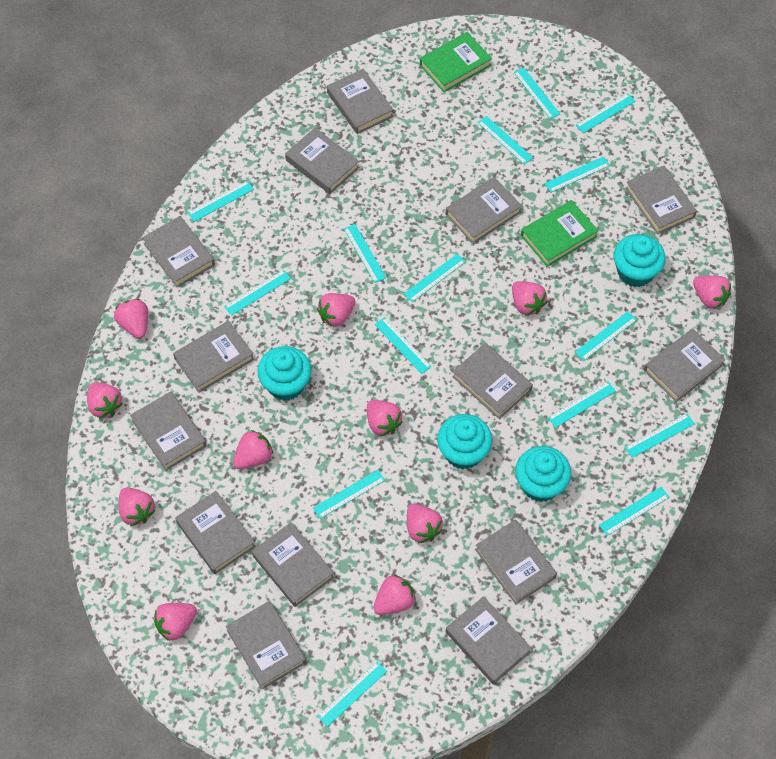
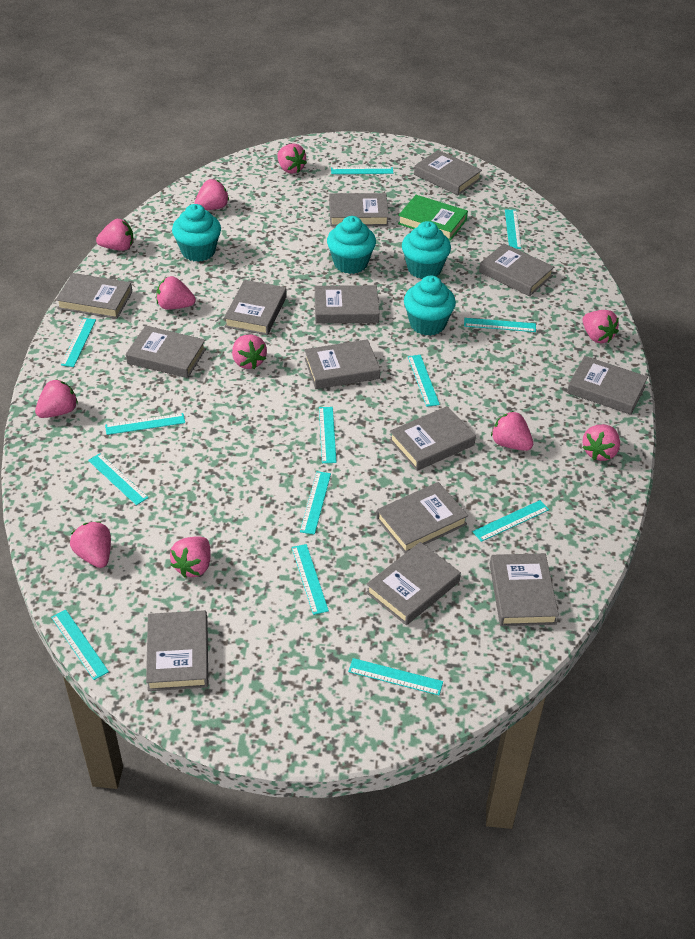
green book: 2 -> 1
turquoise ruler: 15 -> 13

